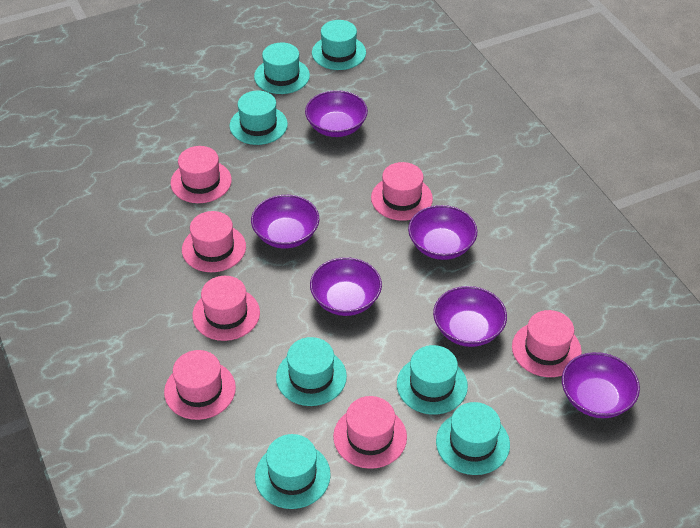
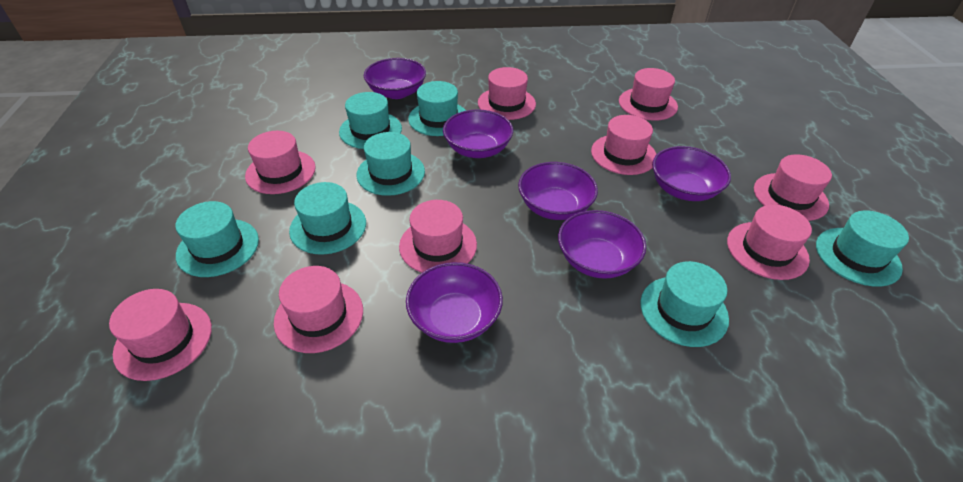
pink hat: 7 -> 9

